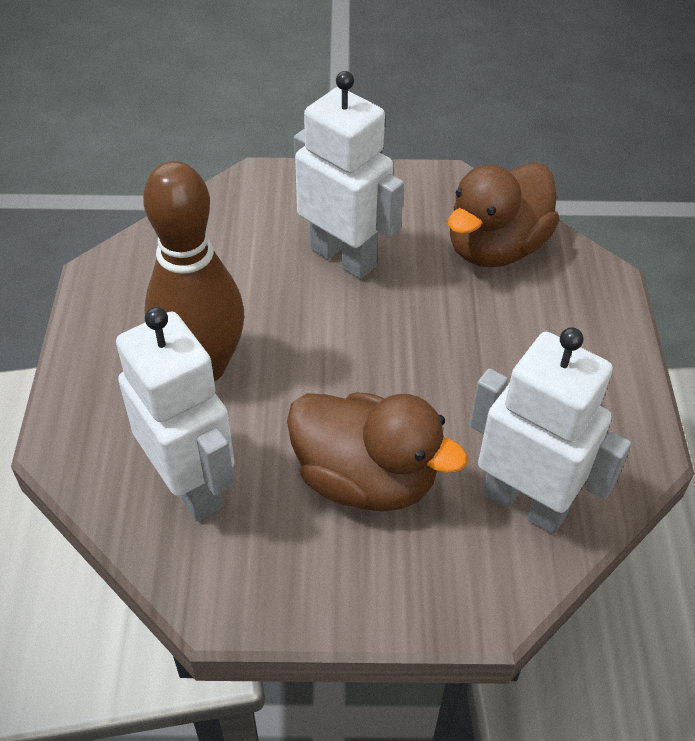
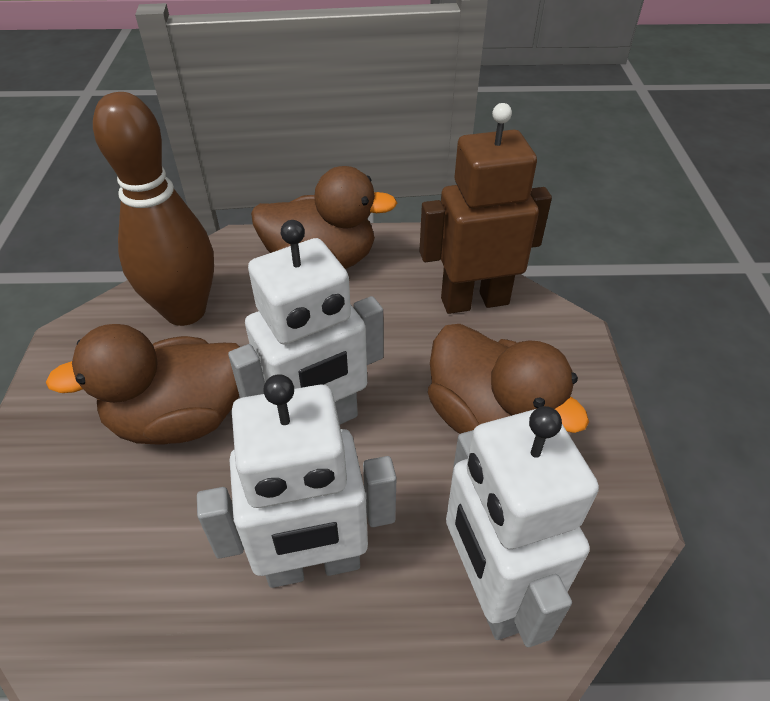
brown duck: 2 -> 3
brown robot: 0 -> 1

